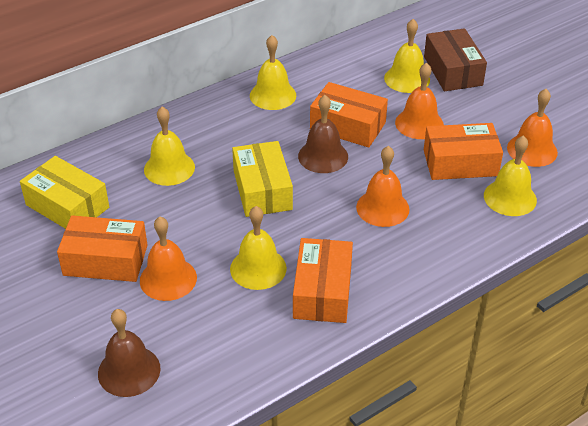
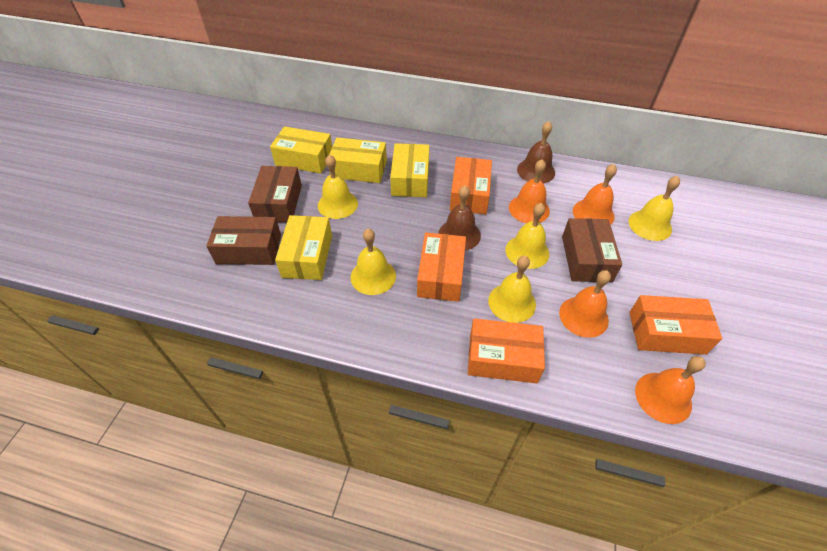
brown box: 1 -> 3
yellow box: 2 -> 4

